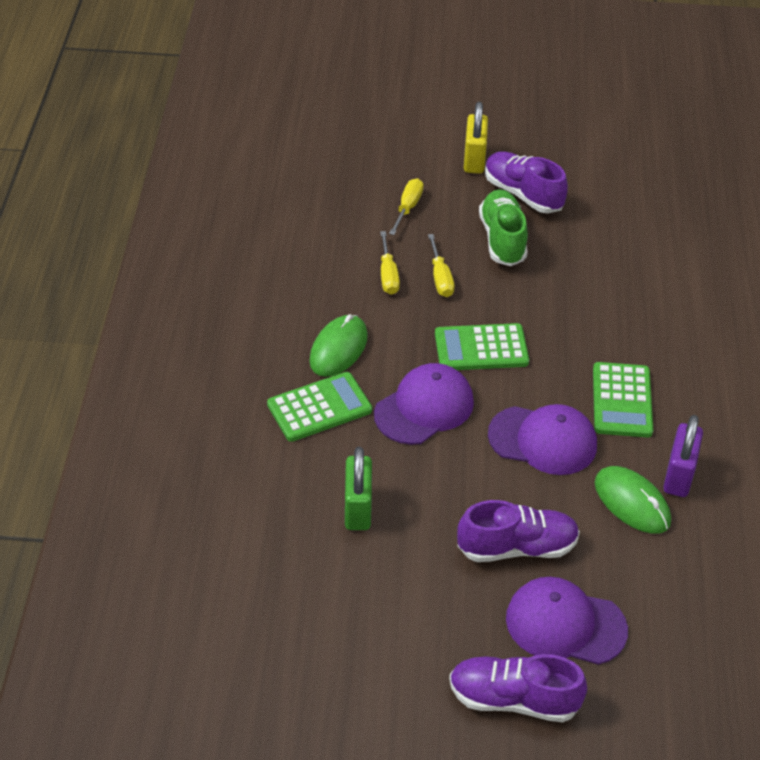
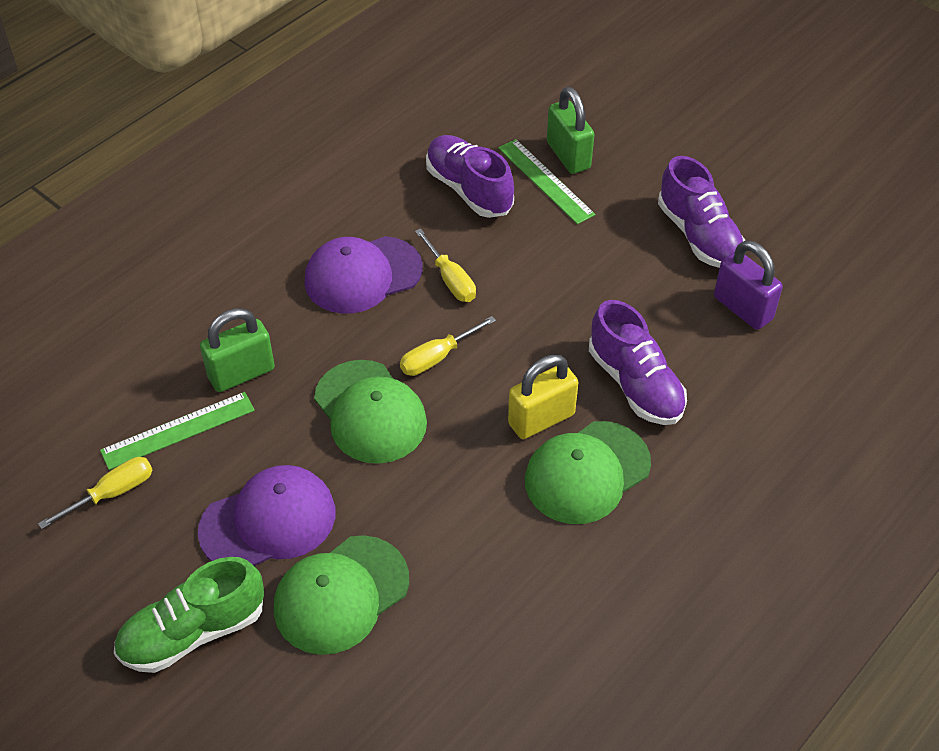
green calculator: 3 -> 0
green cap: 0 -> 3
green mouse: 2 -> 0
green padlock: 1 -> 2
green ruler: 0 -> 2
purple cap: 3 -> 2

